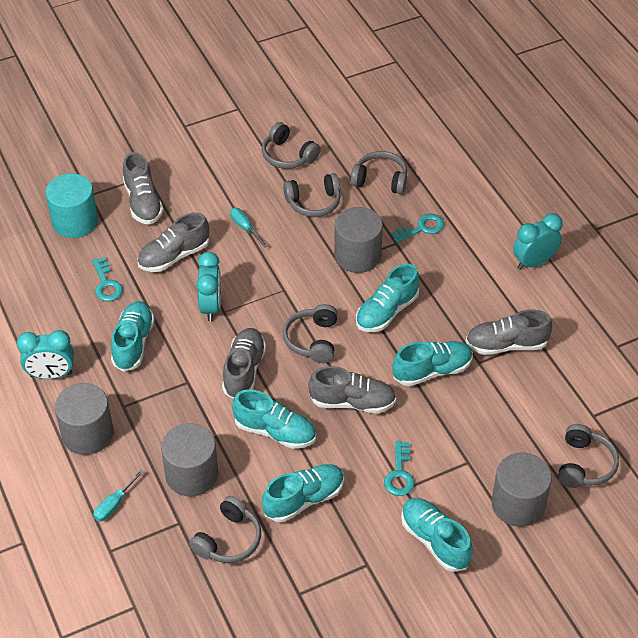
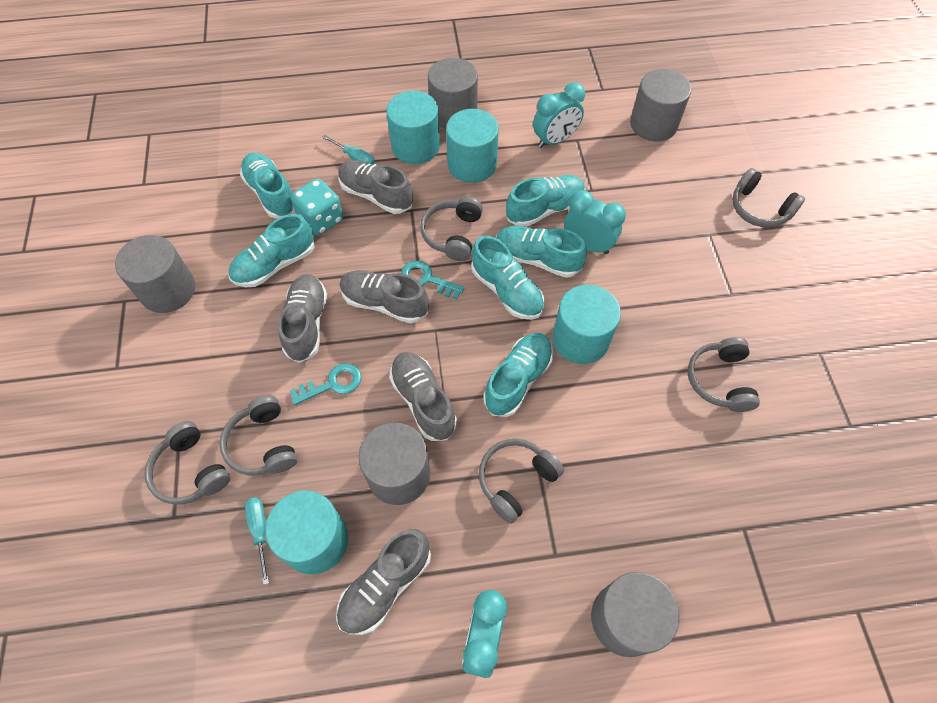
grey cylinder: 4 -> 5
turquoise cylinder: 1 -> 4
turquoise dice: 0 -> 1
turquoise key: 3 -> 2

